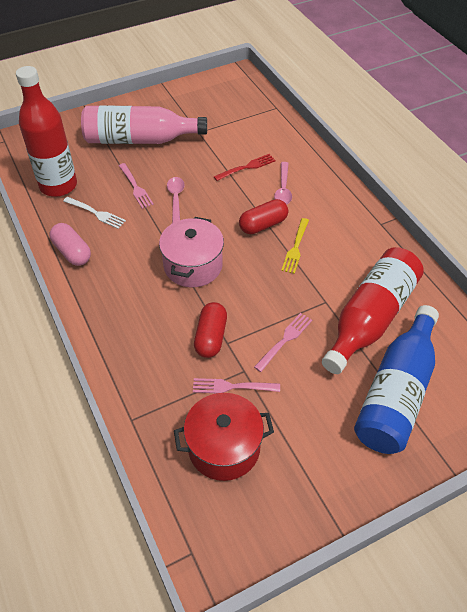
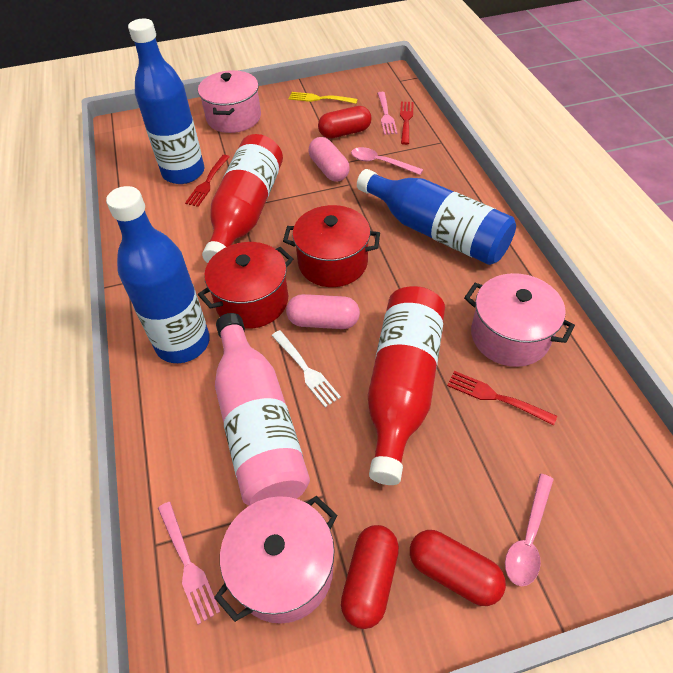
blue bottle: 1 -> 3
pink capsule: 1 -> 2
pink fork: 3 -> 2
pink pot: 1 -> 3
red capsule: 2 -> 3
red fork: 1 -> 3
red pot: 1 -> 2

